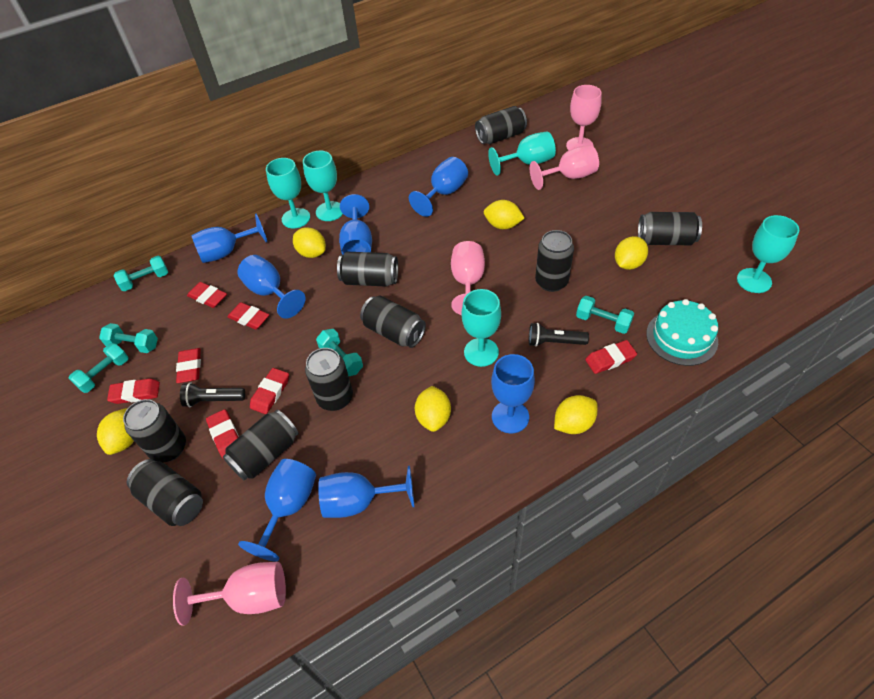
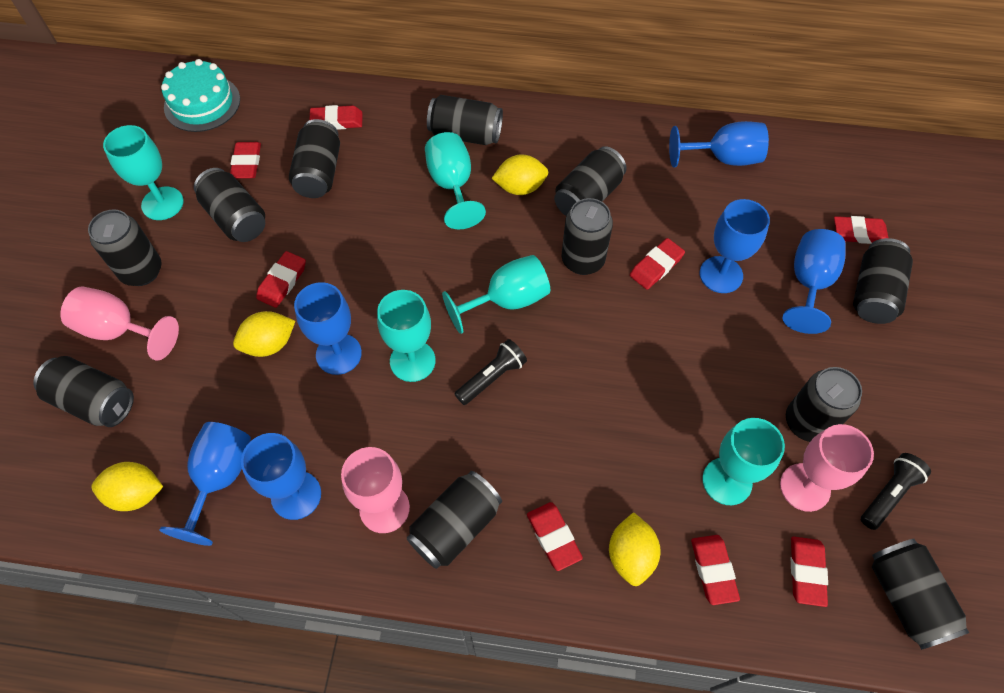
black can: 9 -> 11
blue goblet: 7 -> 6
pink goblet: 4 -> 3
red eraser: 7 -> 8
turquoise dumbbell: 5 -> 0
yellow lemon: 6 -> 4

